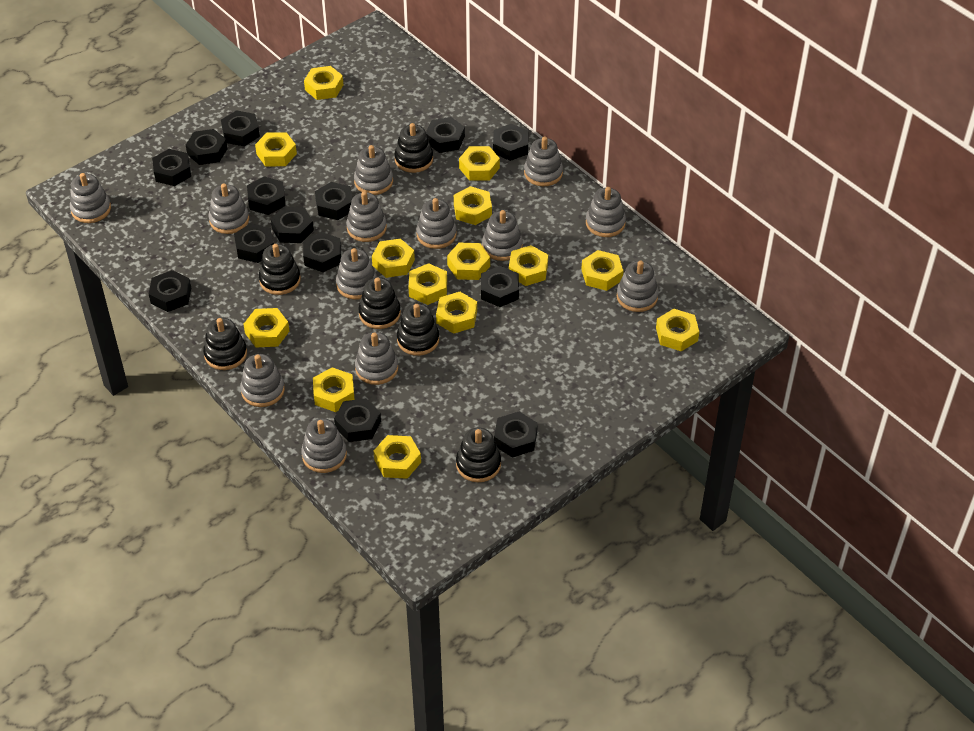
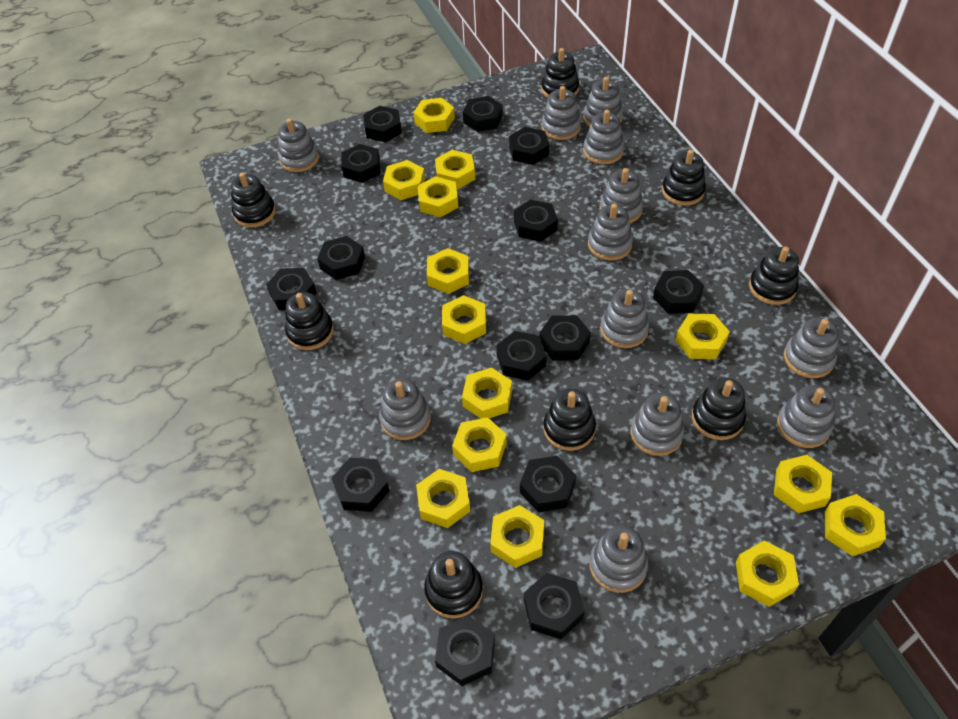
black stacking toy: 6 -> 8
grey stacking toy: 13 -> 12

